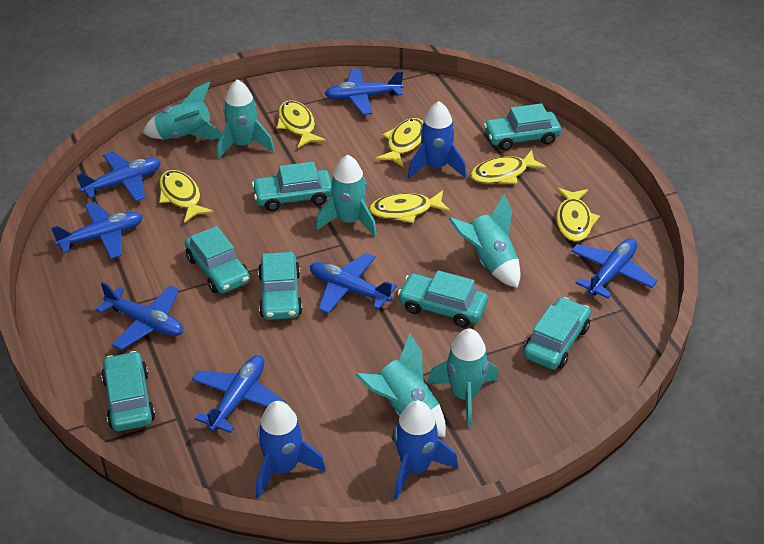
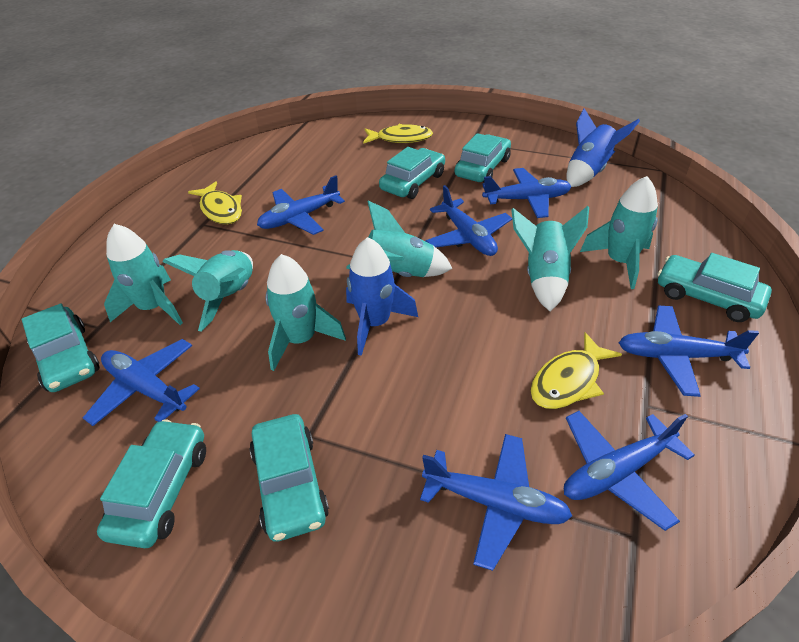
blue rocket: 3 -> 2
turquoise car: 7 -> 6
yellow fish: 6 -> 3

